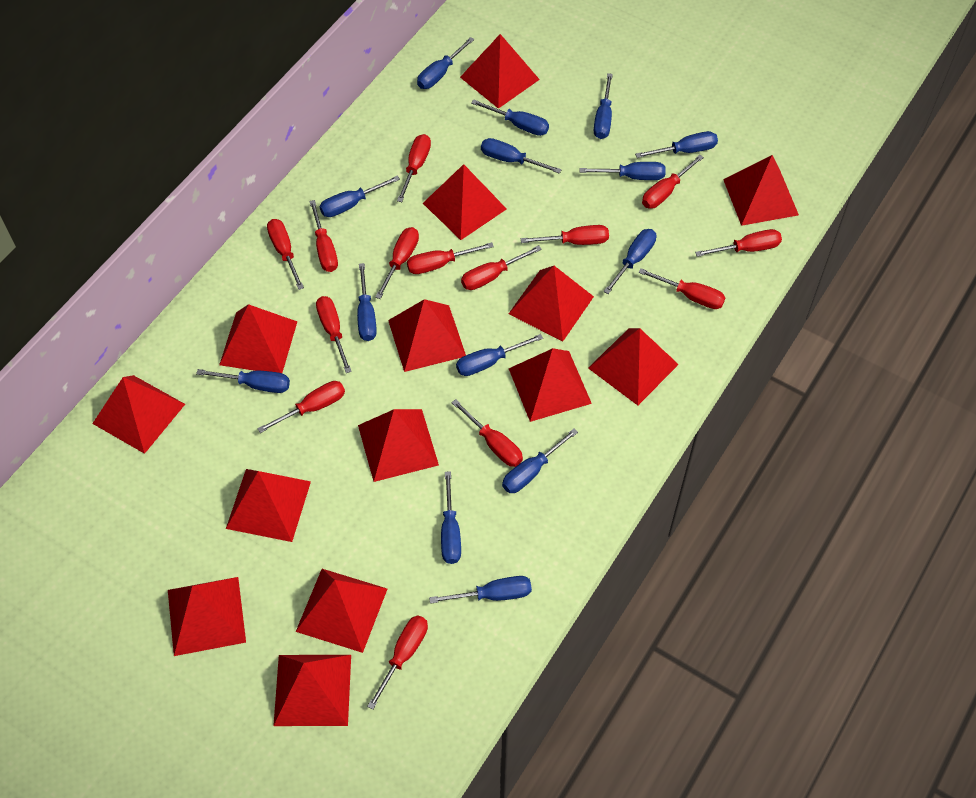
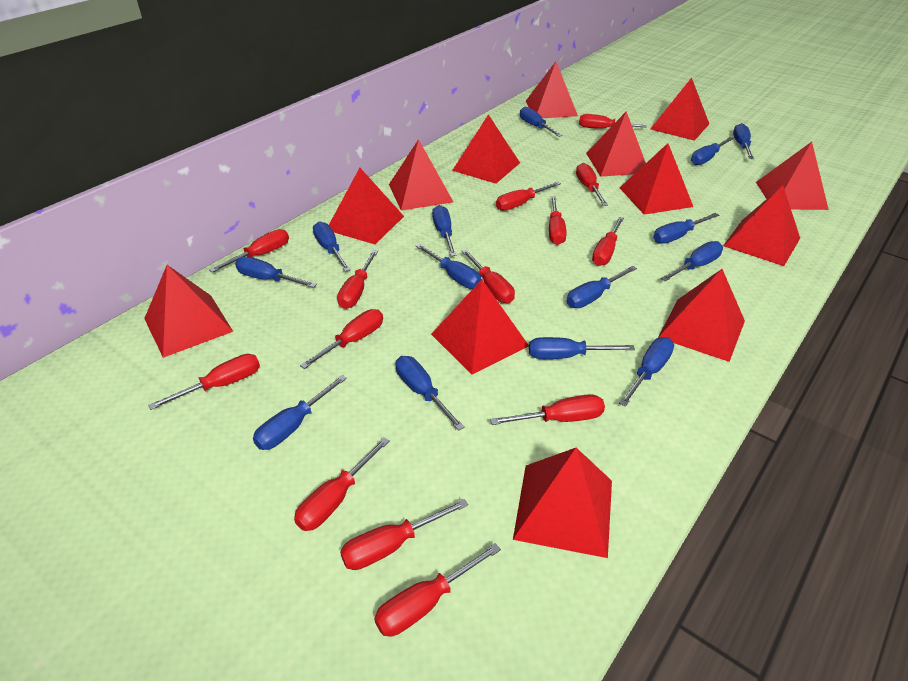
red pyramid: 14 -> 13

